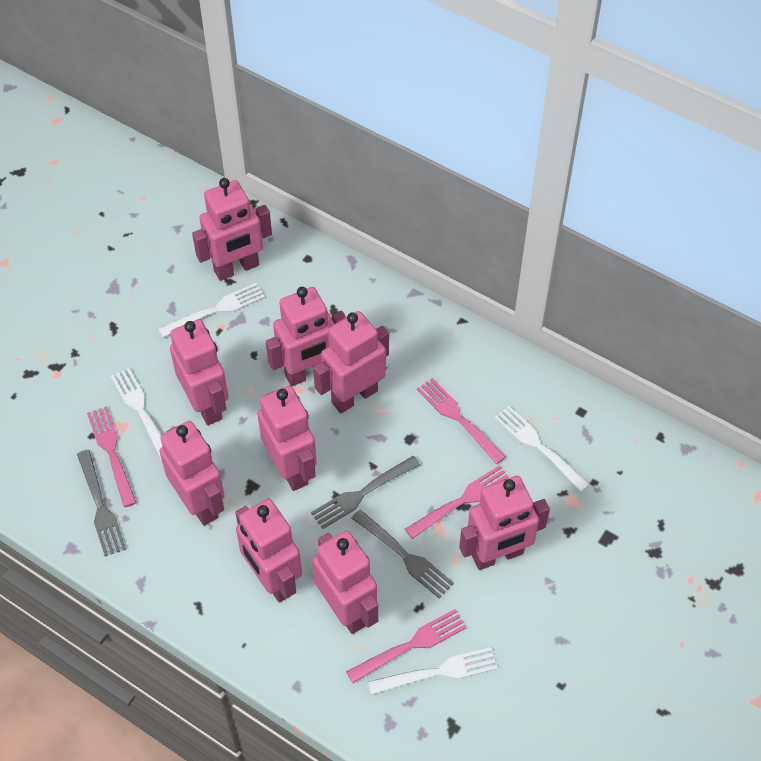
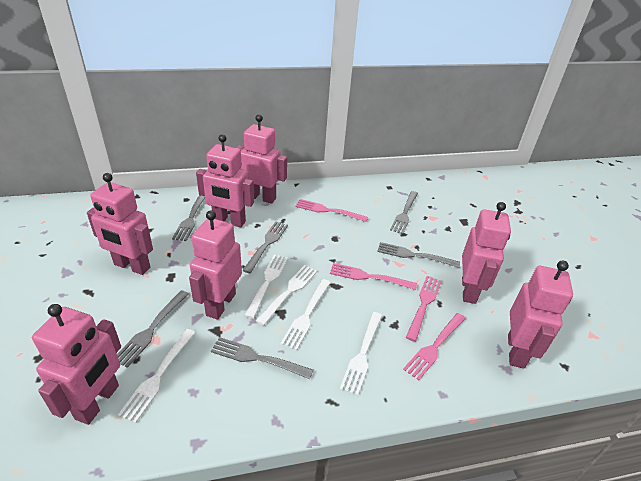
grey fork: 3 -> 6
pink robot: 9 -> 7
white fork: 4 -> 5

